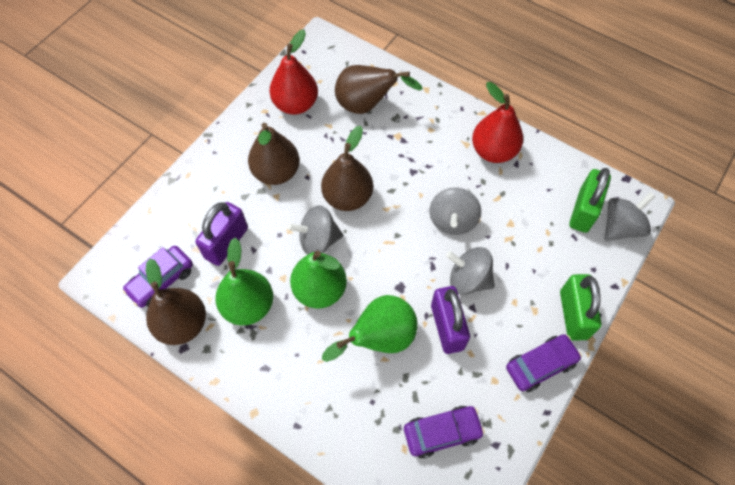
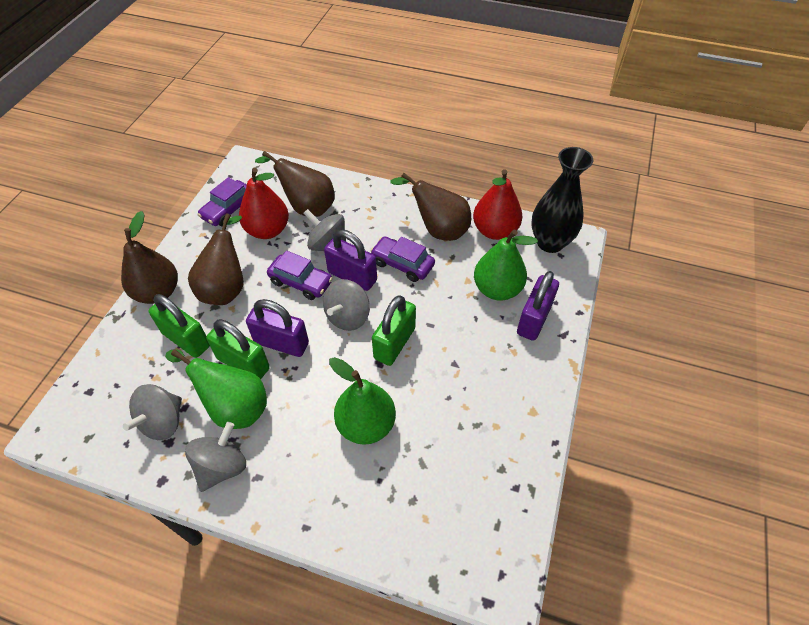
black vase: 0 -> 1
green padlock: 2 -> 3
purple padlock: 2 -> 3

